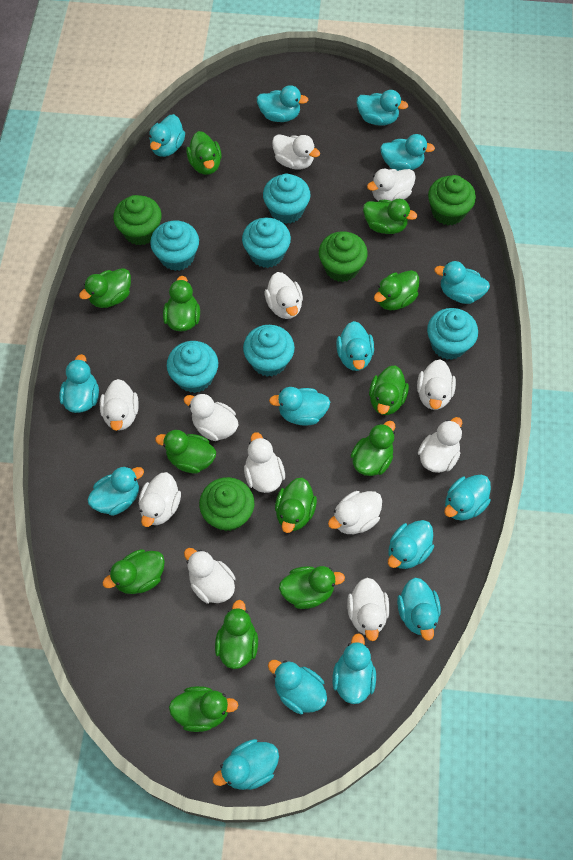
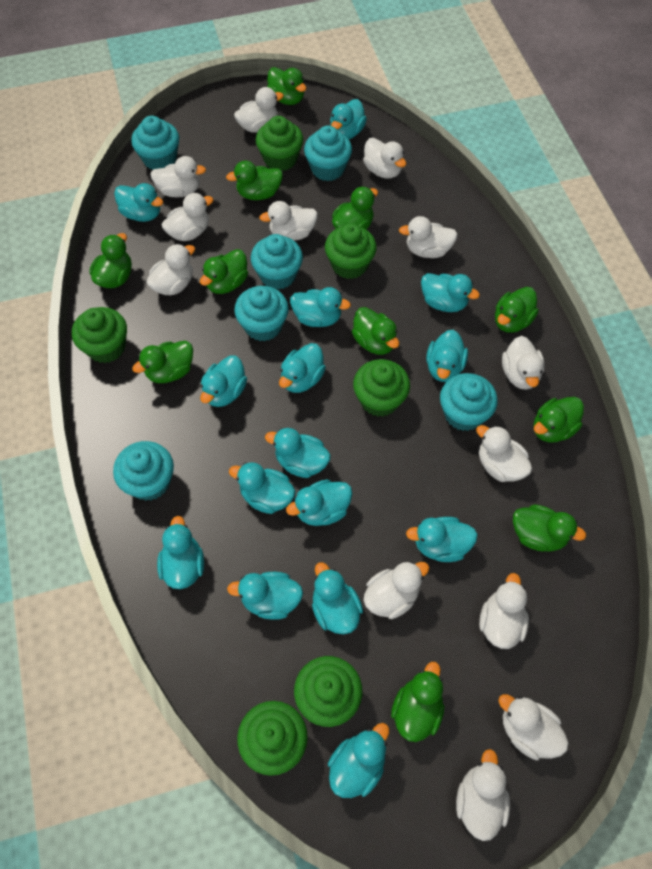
green cupcake: 4 -> 6
green duck: 13 -> 11
white duck: 12 -> 13

